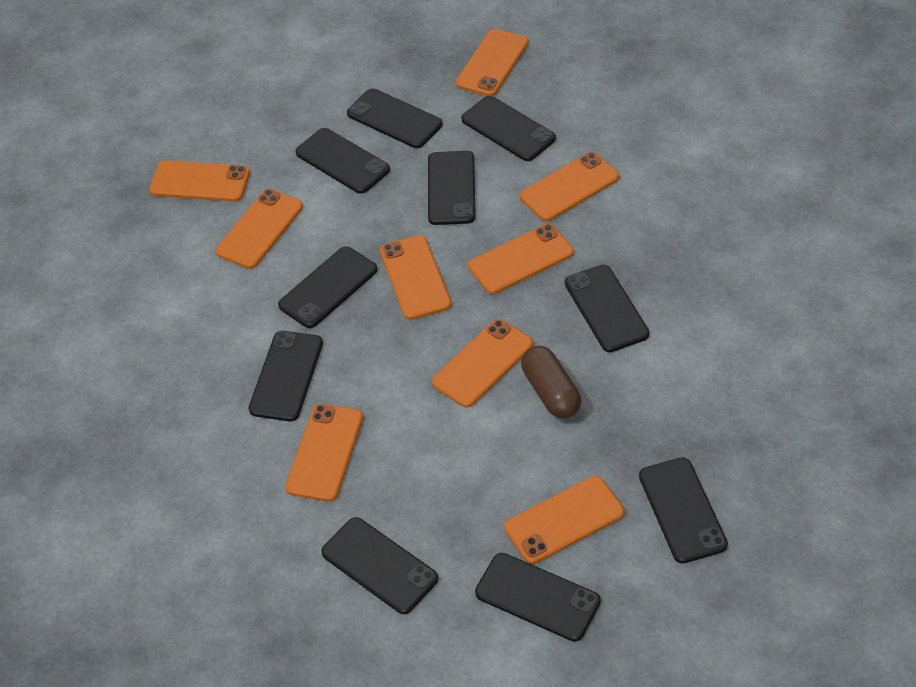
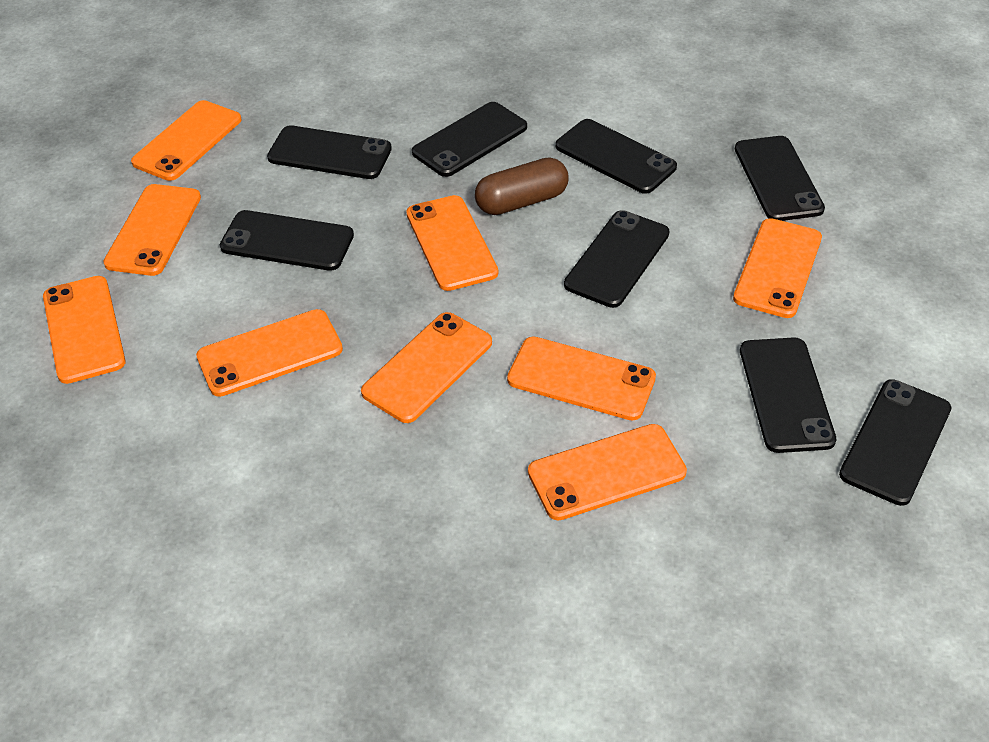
black phone: 10 -> 8

